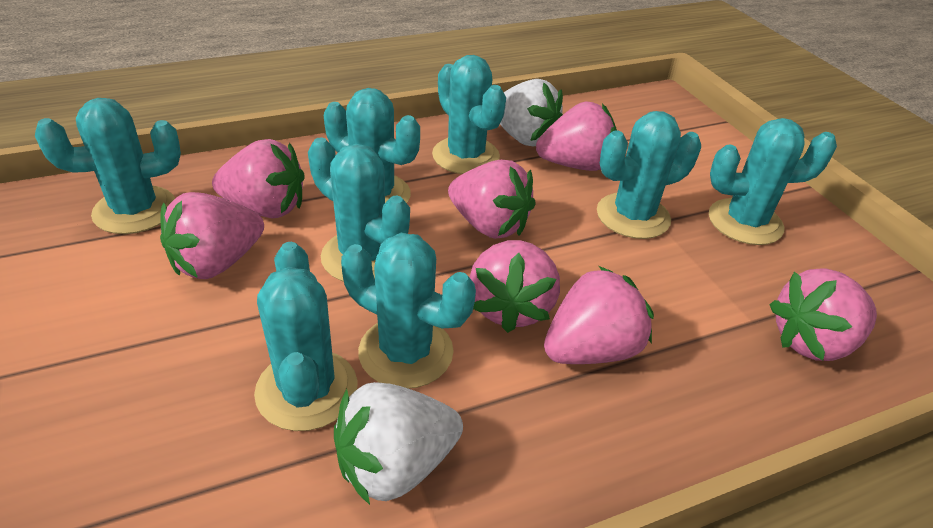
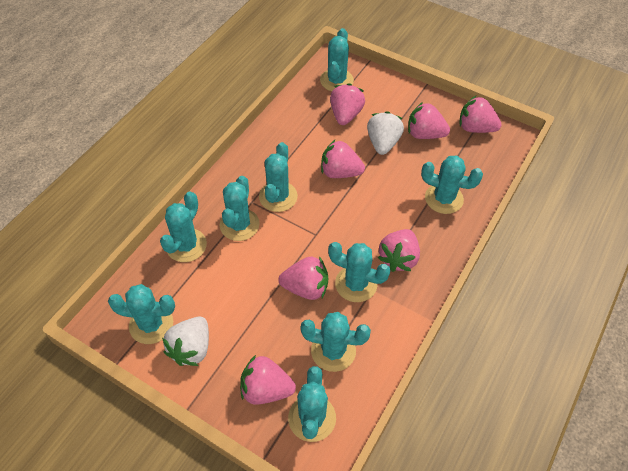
turquoise cactus: 8 -> 9

